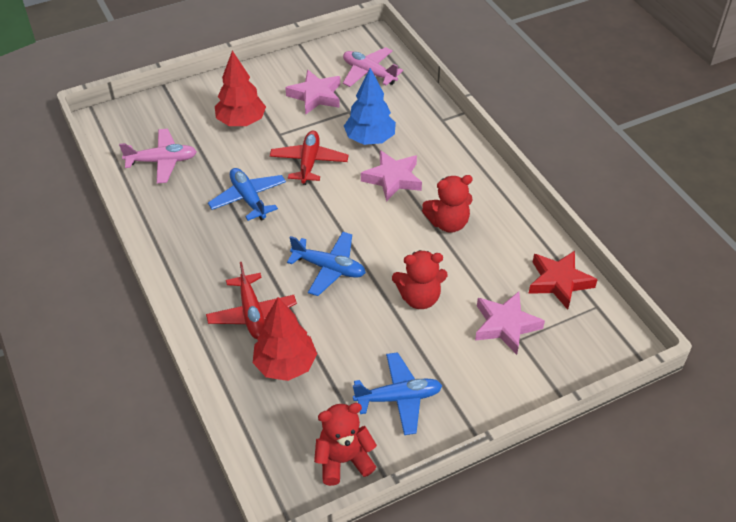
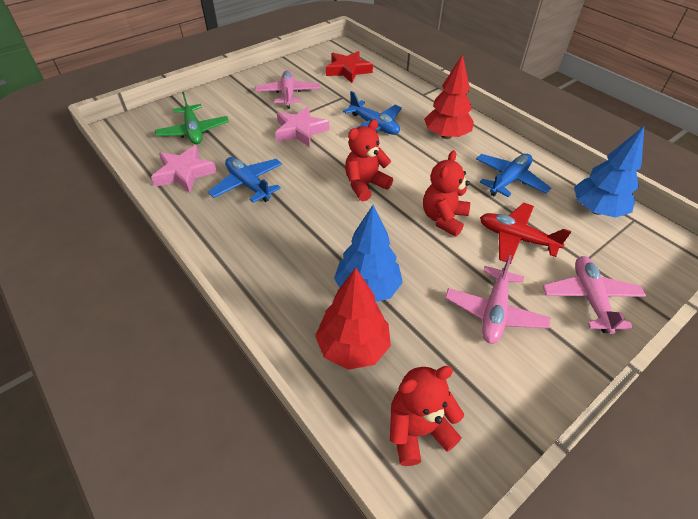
blue tree: 1 -> 2
green plane: 0 -> 1
pink plane: 2 -> 3
pink star: 3 -> 2
red plane: 2 -> 1

